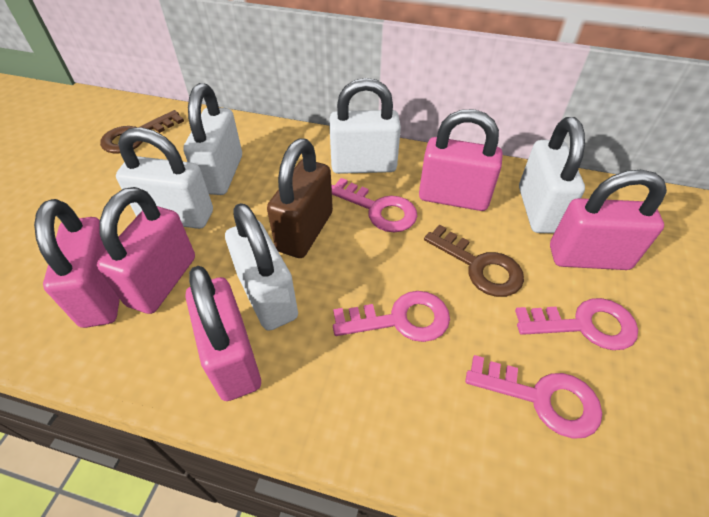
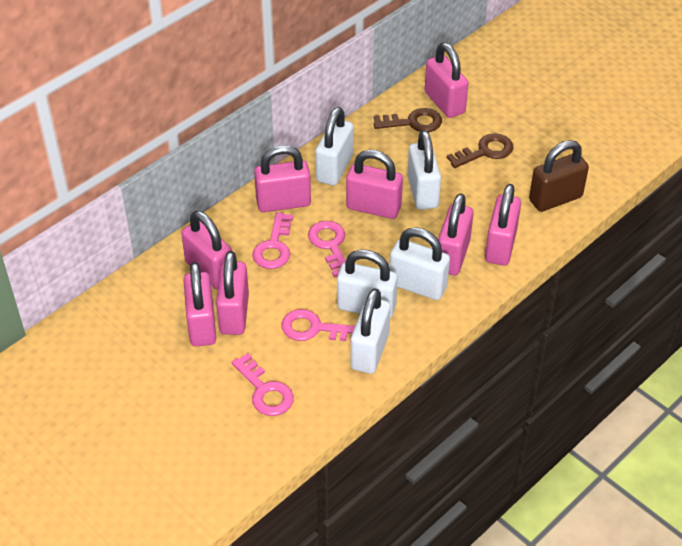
pink padlock: 5 -> 8

